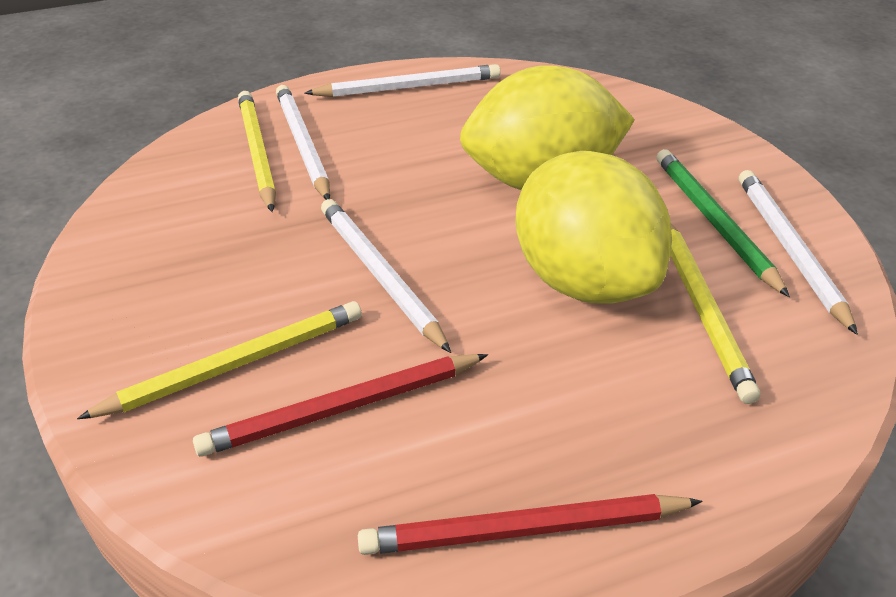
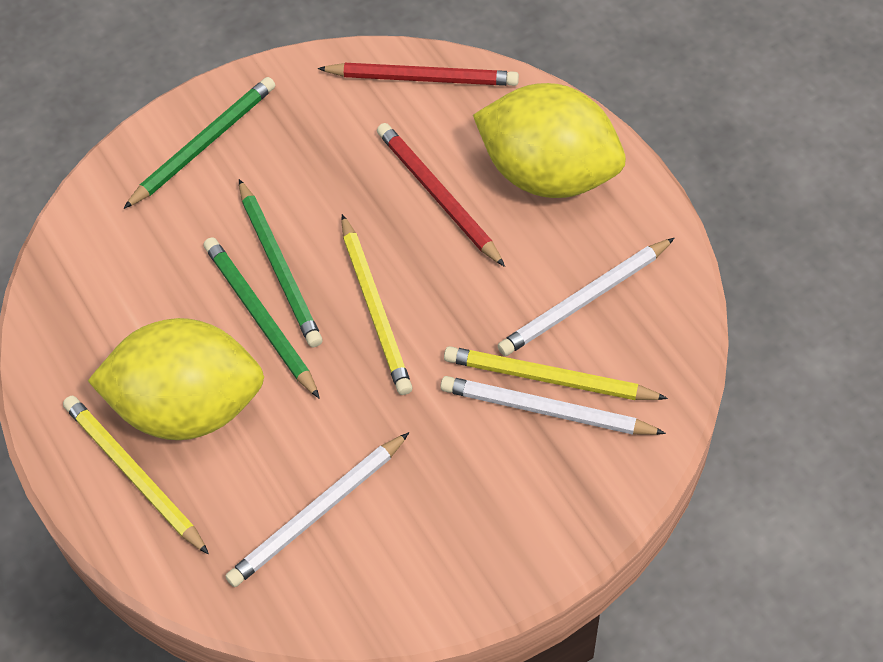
green pencil: 1 -> 3
white pencil: 4 -> 3

